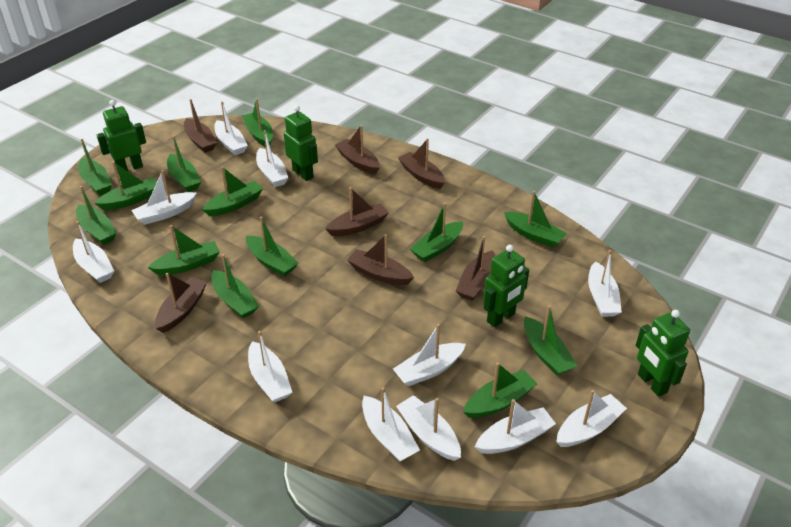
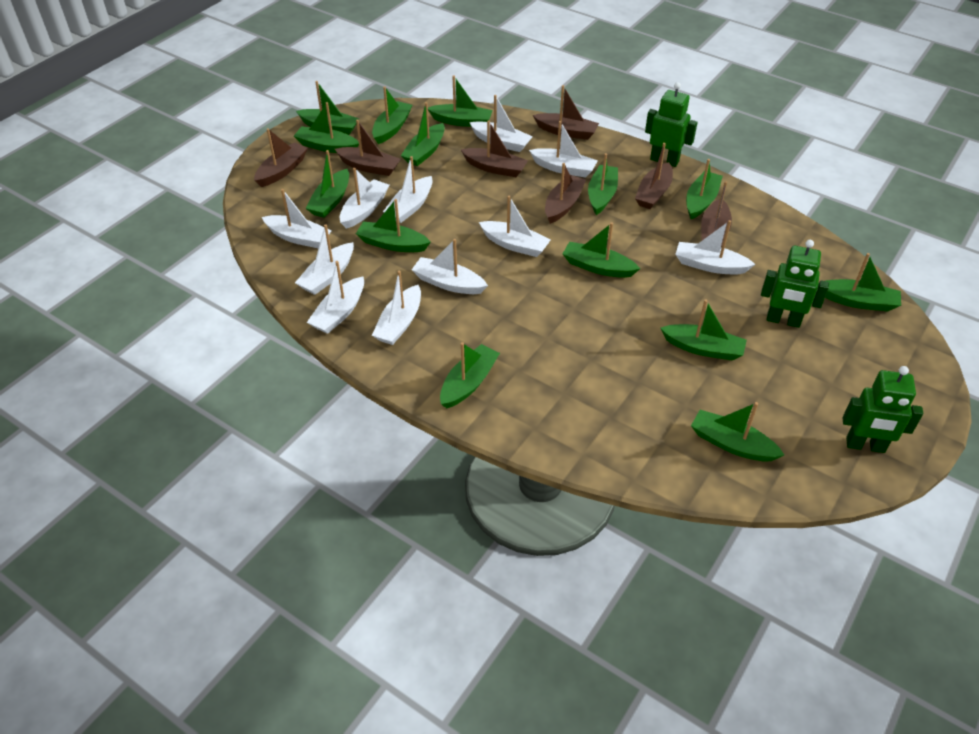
green boat: 13 -> 14
green robot: 4 -> 3

